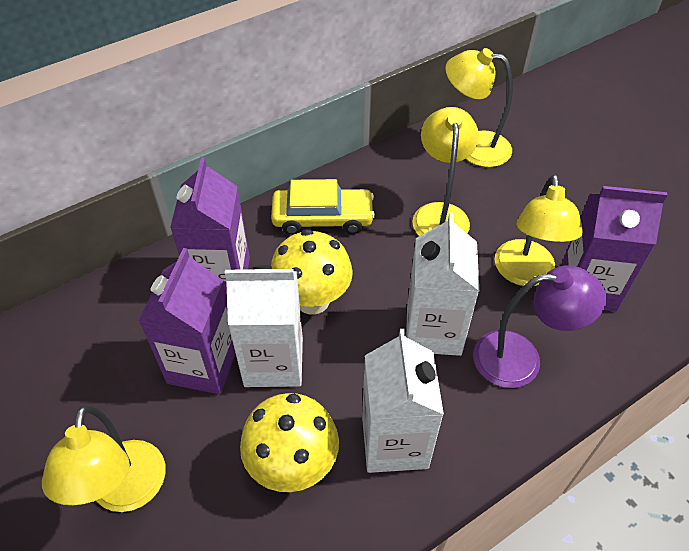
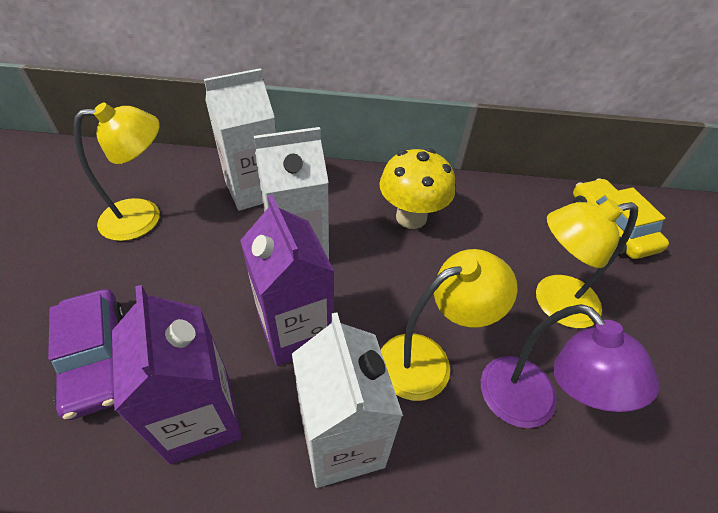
purple car: 0 -> 1
purple carton: 3 -> 2
yellow lamp: 4 -> 3
yellow mushroom: 2 -> 1

